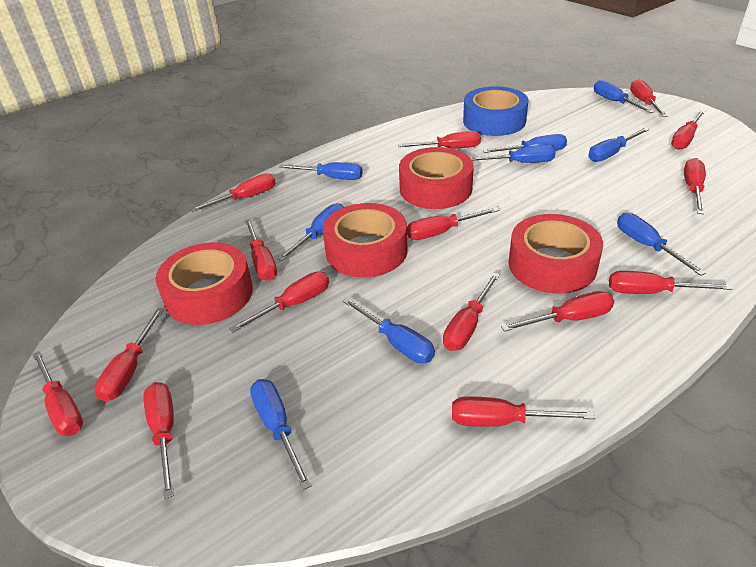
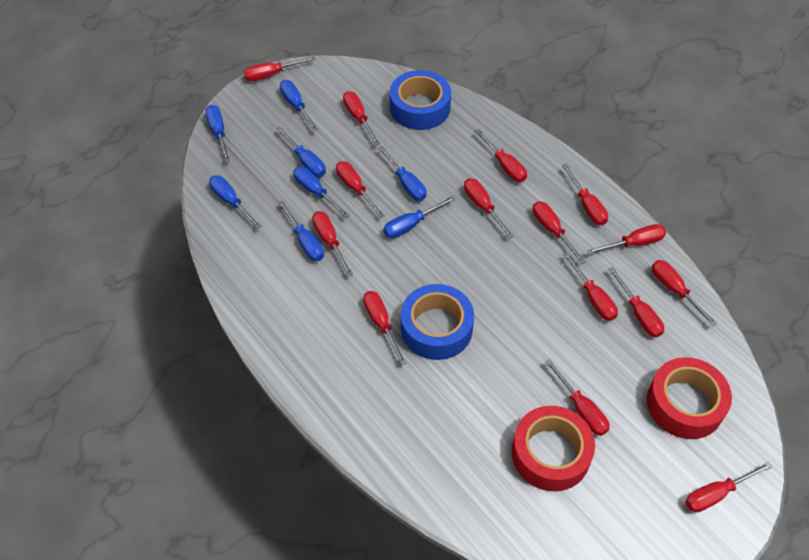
blue screwdriver: 9 -> 8
blue tape: 1 -> 2
red tape: 4 -> 2

